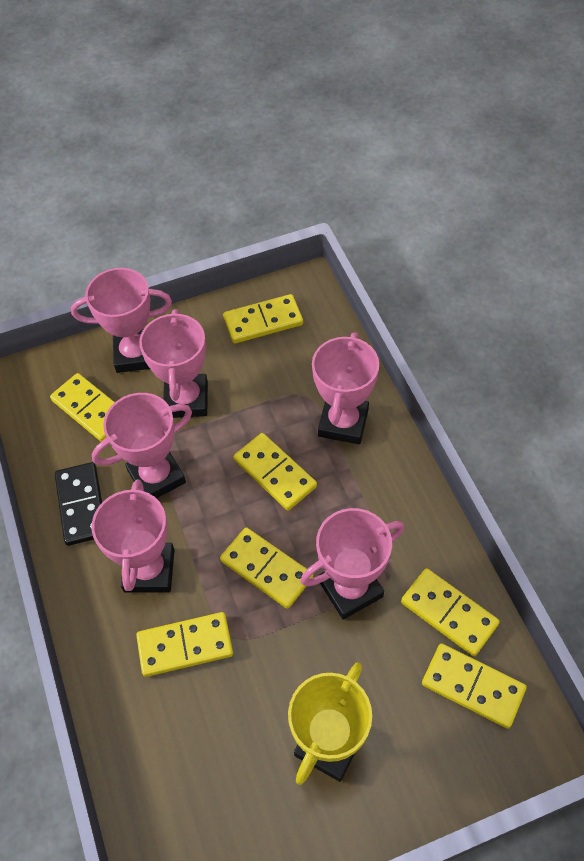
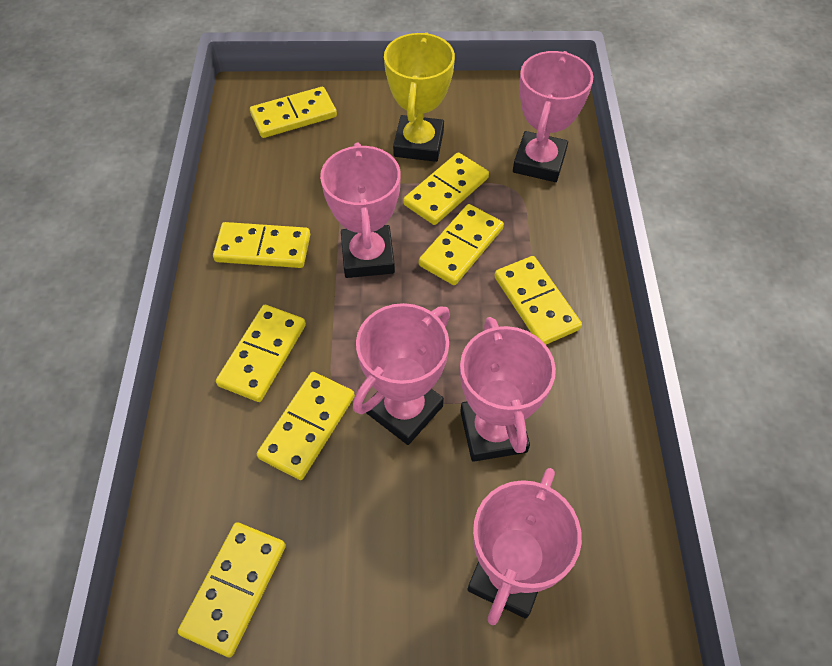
black domino: 1 -> 0
pink trophy: 6 -> 5
yellow domino: 7 -> 8

